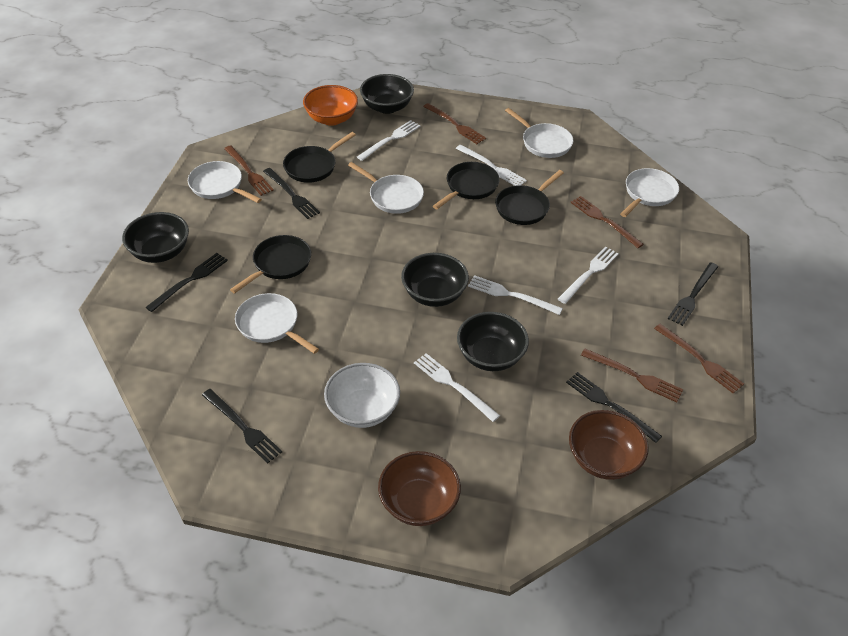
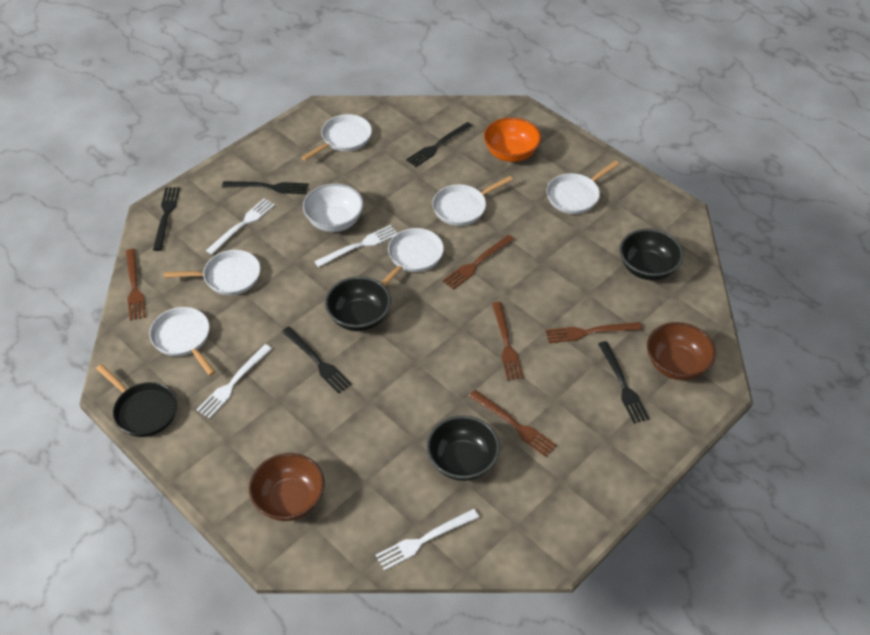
black bowl: 4 -> 3
black pan: 4 -> 1
white fork: 5 -> 4
white pan: 5 -> 6

